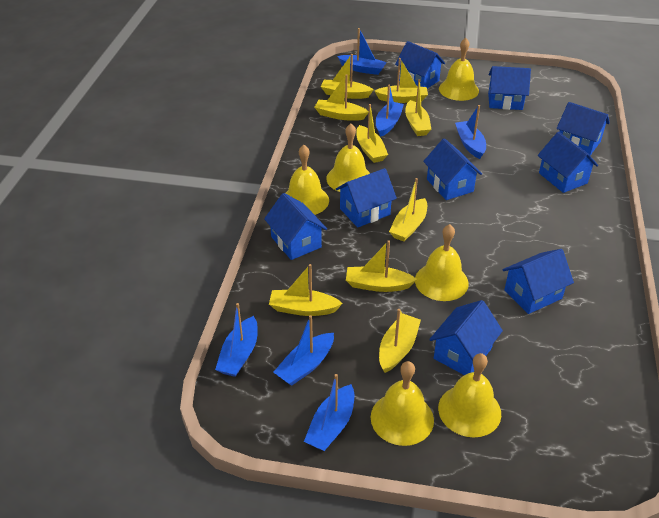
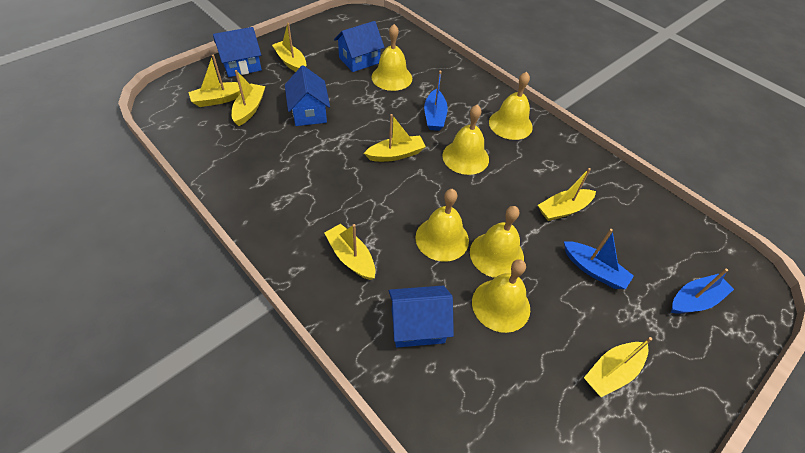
blue boat: 6 -> 3
blue house: 9 -> 4
yellow boat: 9 -> 7

